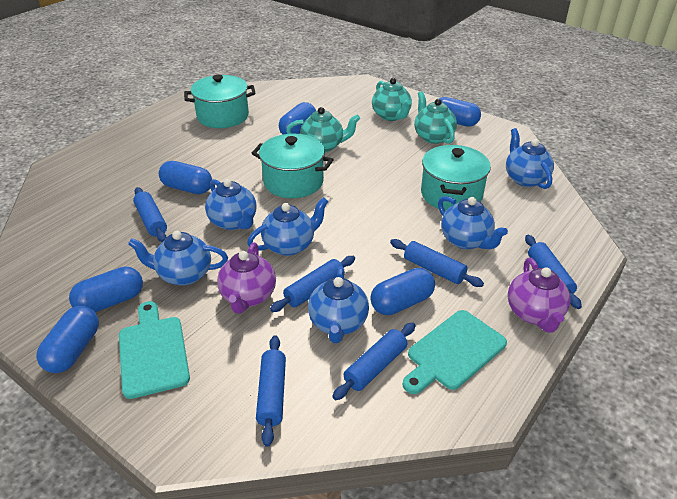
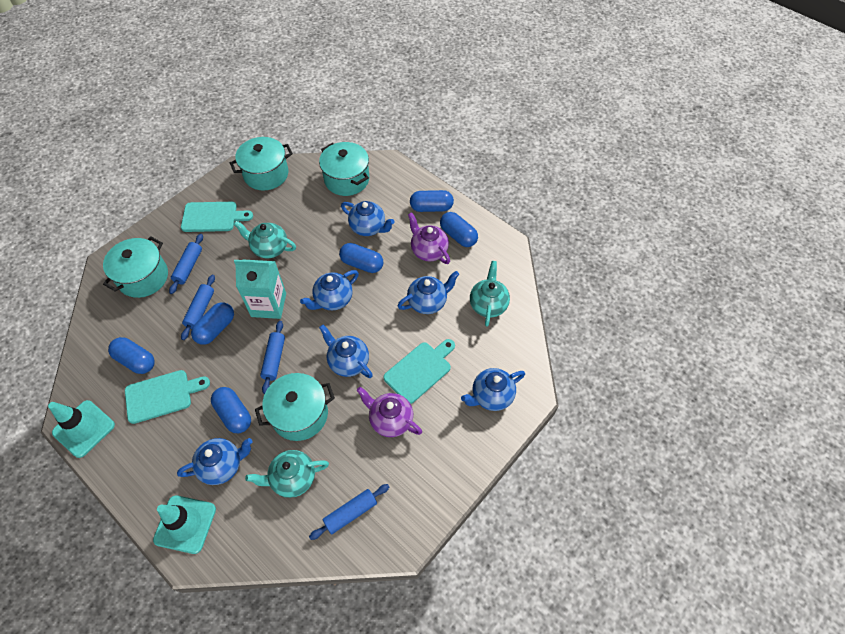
blue rolling pin: 6 -> 4
turquoise carton: 0 -> 1
turquoise cutting board: 2 -> 3
turquoise pot: 3 -> 4
turquoise traffic cone: 0 -> 2

